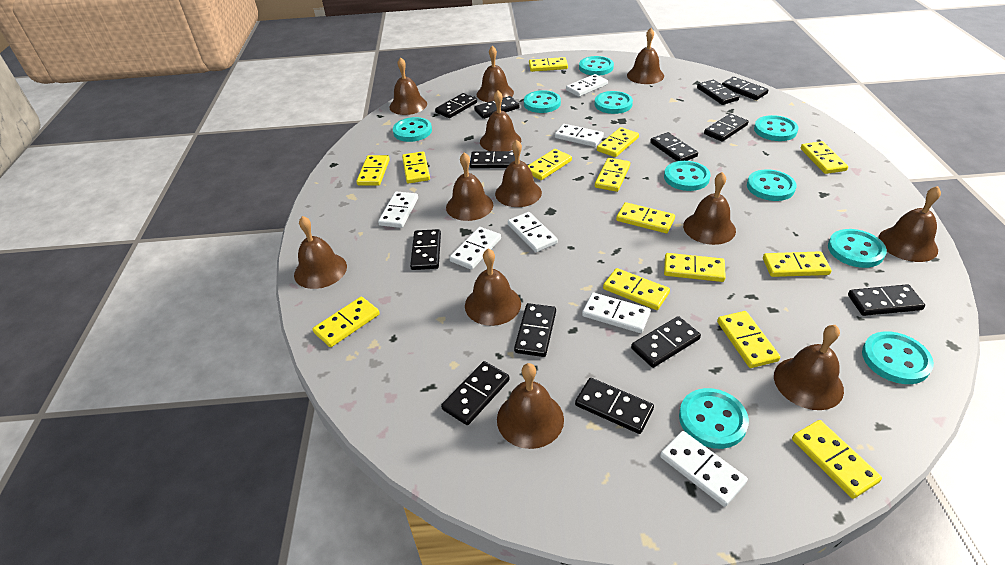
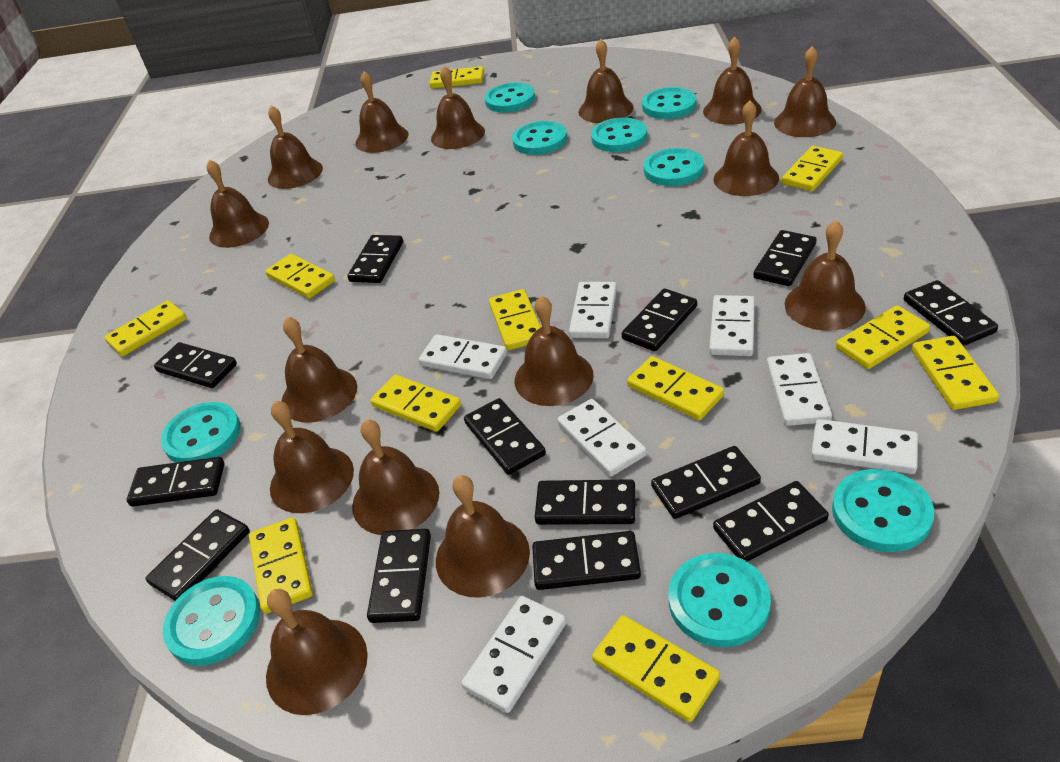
brown bell: 12 -> 15
turquoise button: 10 -> 9
yellow domino: 14 -> 11

